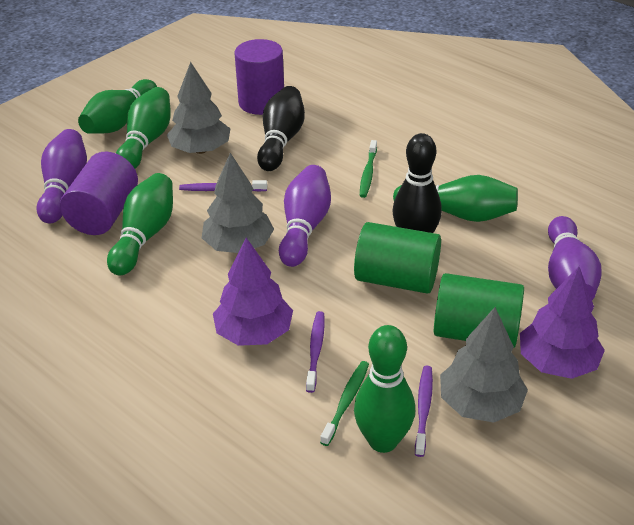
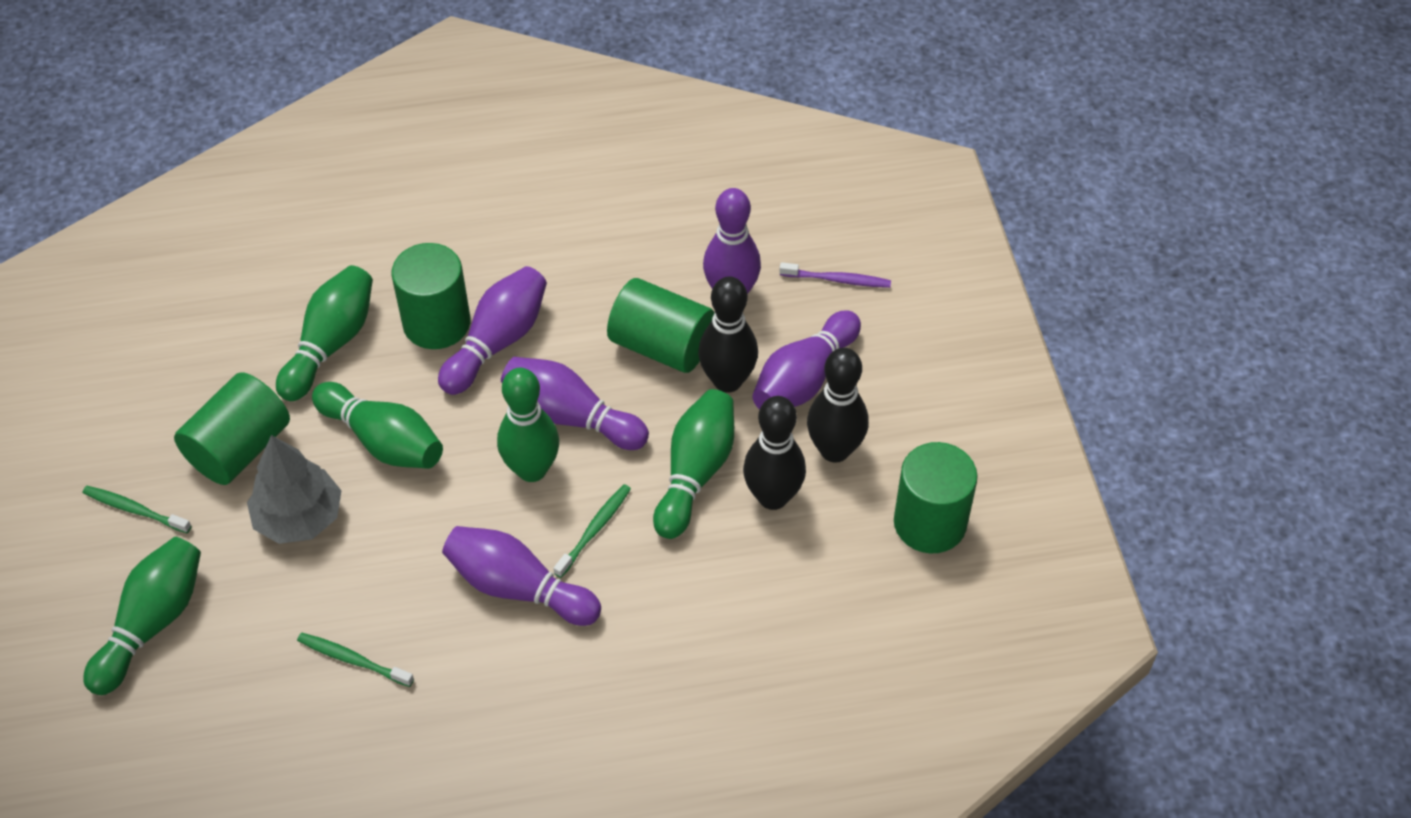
black bowling pin: 2 -> 3
green cylinder: 2 -> 4
green toothbrush: 2 -> 3
grey tree: 3 -> 1
purple bowling pin: 3 -> 5
purple cylinder: 2 -> 0
purple toothbrush: 3 -> 1
purple tree: 2 -> 0

